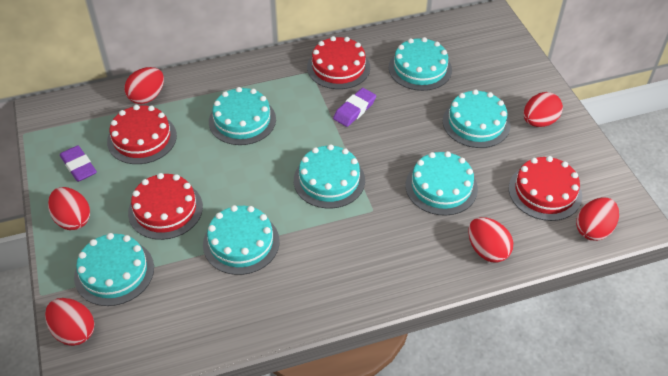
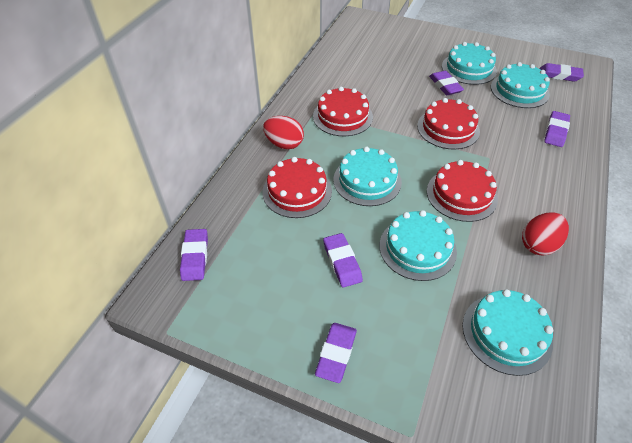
purple eraser: 2 -> 6
red egg: 6 -> 2
turquoise cake: 7 -> 5

